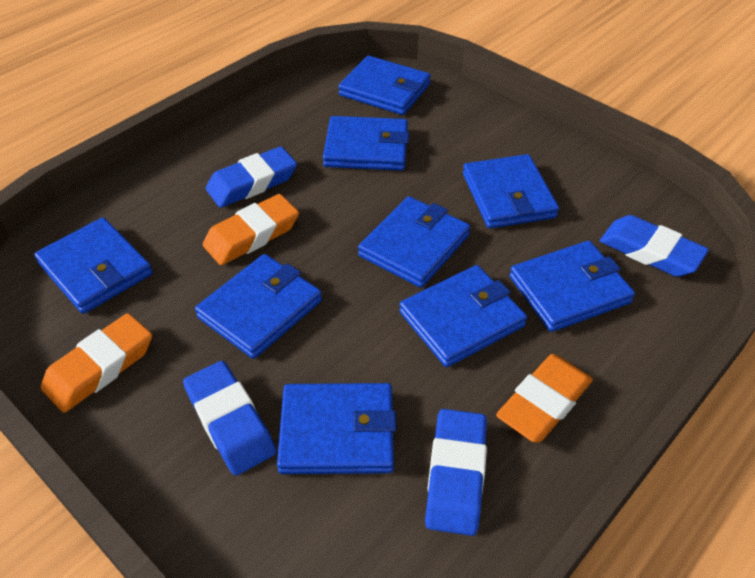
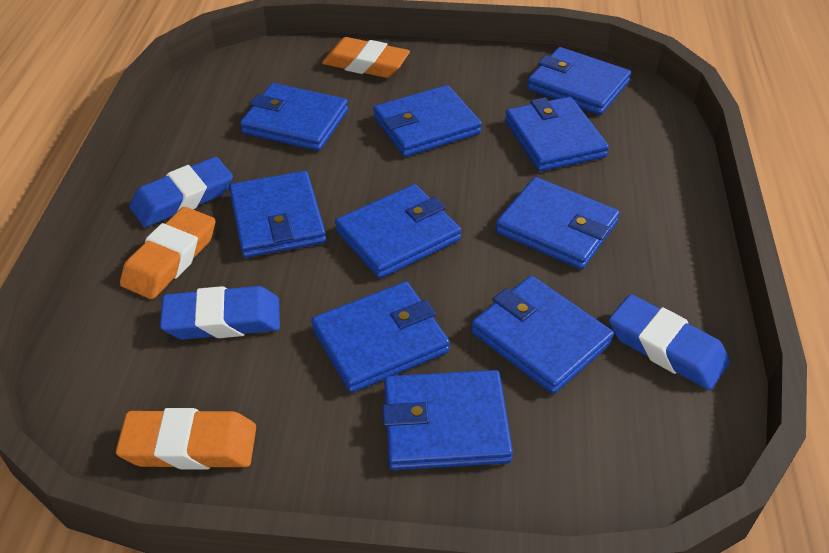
blue eraser: 4 -> 3
blue wallet: 9 -> 10

